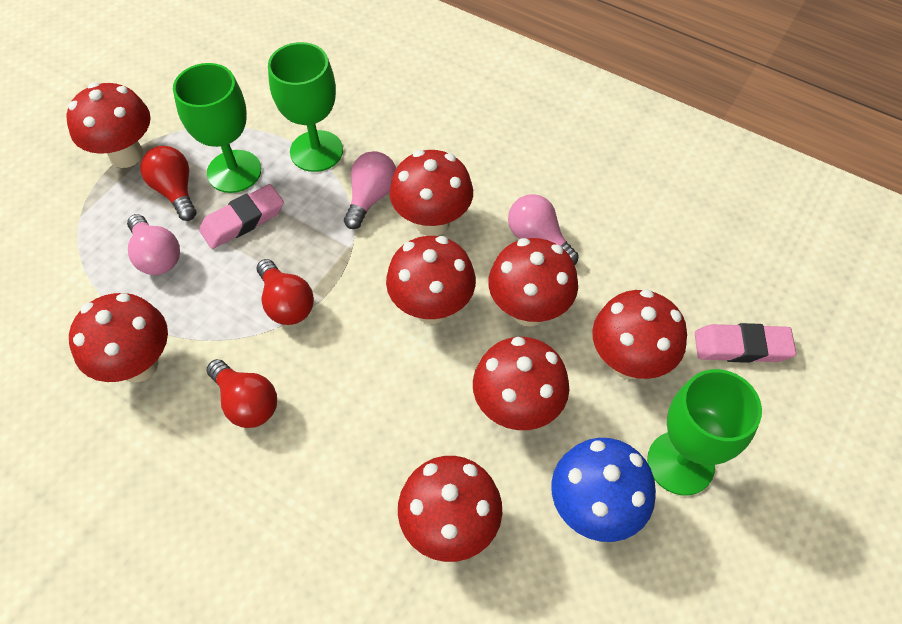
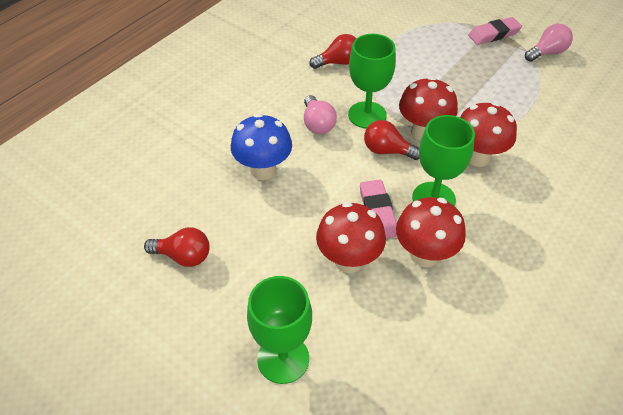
pink light bulb: 3 -> 2
red mushroom: 8 -> 4

